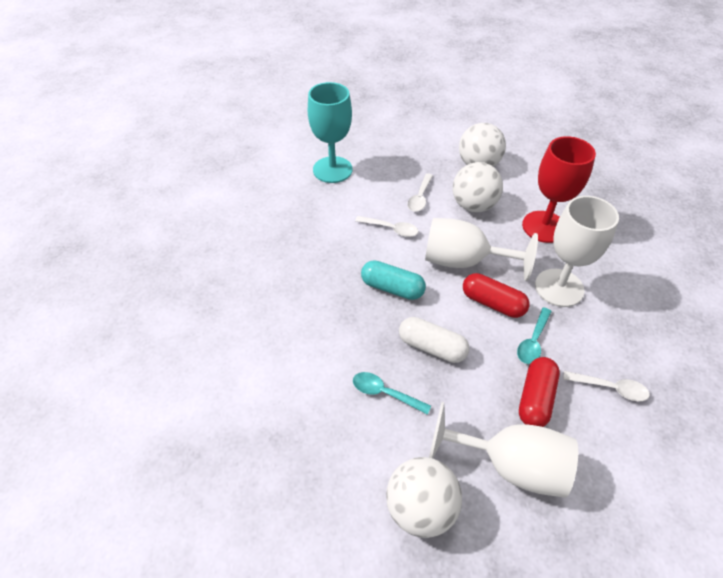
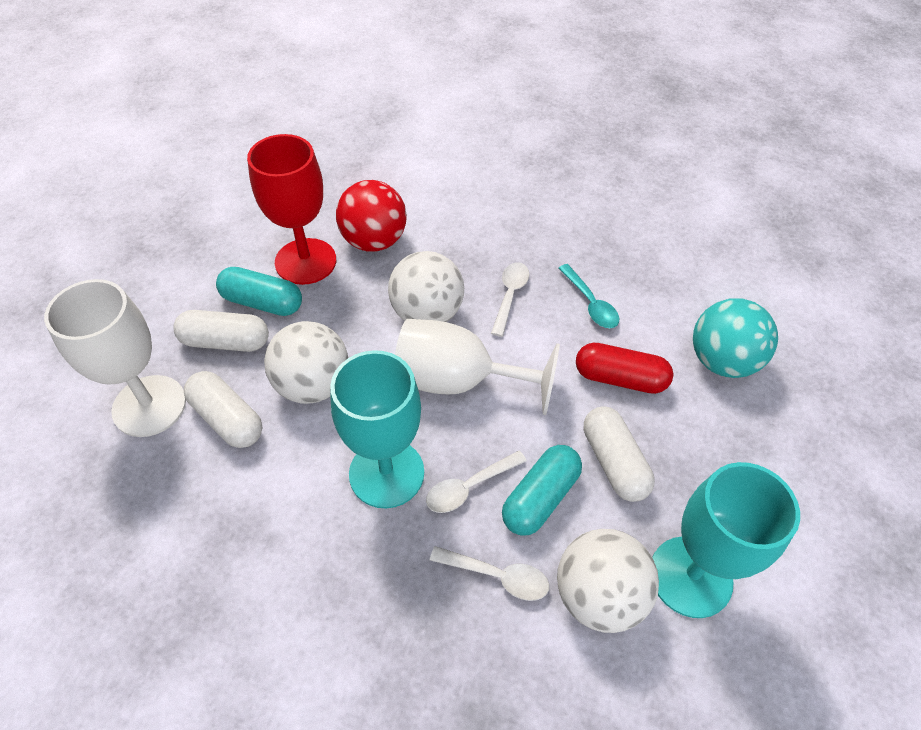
red ball: 0 -> 1
red capsule: 2 -> 1
turquoise ball: 0 -> 1
turquoise capsule: 1 -> 2
turquoise goblet: 1 -> 2
turquoise spoon: 2 -> 1
white capsule: 1 -> 3
white goblet: 3 -> 2

